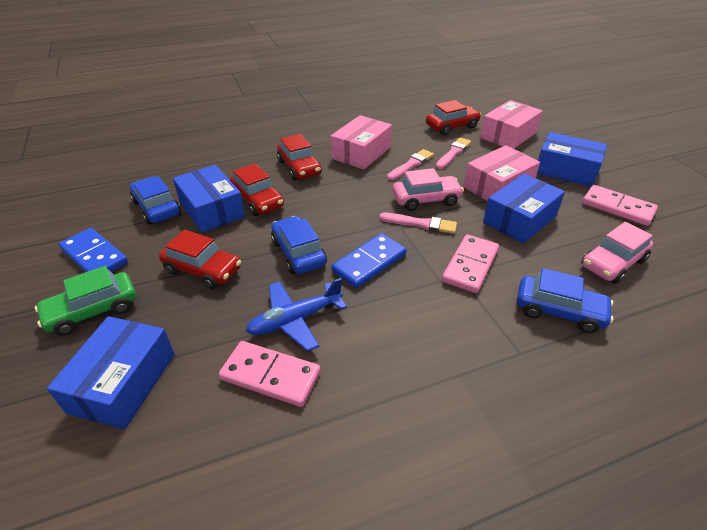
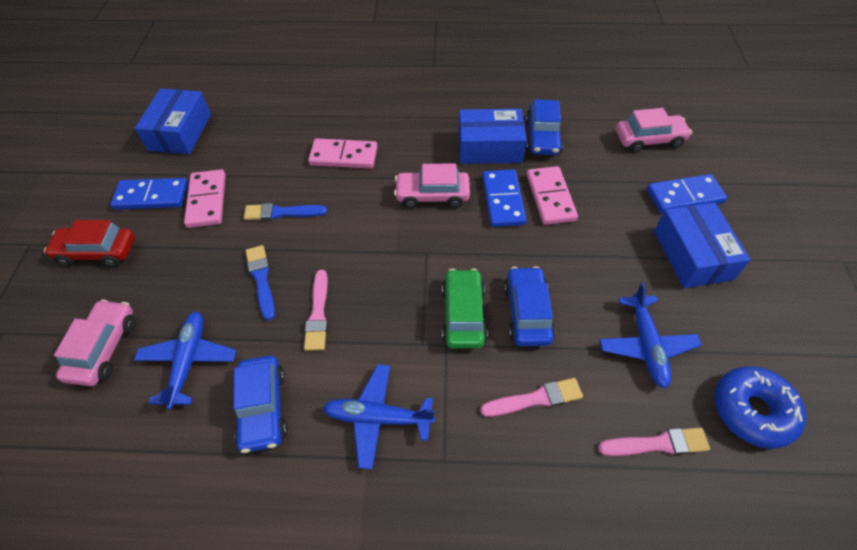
blue box: 4 -> 3
blue brush: 0 -> 2
blue domino: 2 -> 3
blue donut: 0 -> 1
blue plane: 1 -> 3
pink box: 3 -> 0
pink car: 2 -> 3
red car: 4 -> 1

